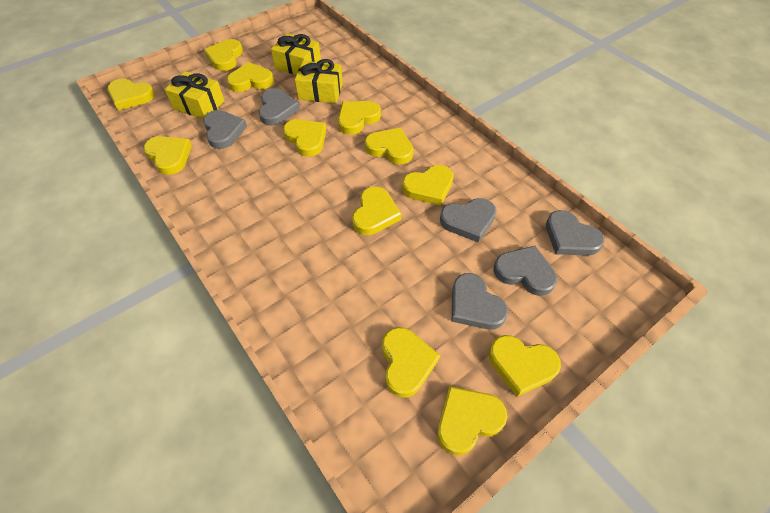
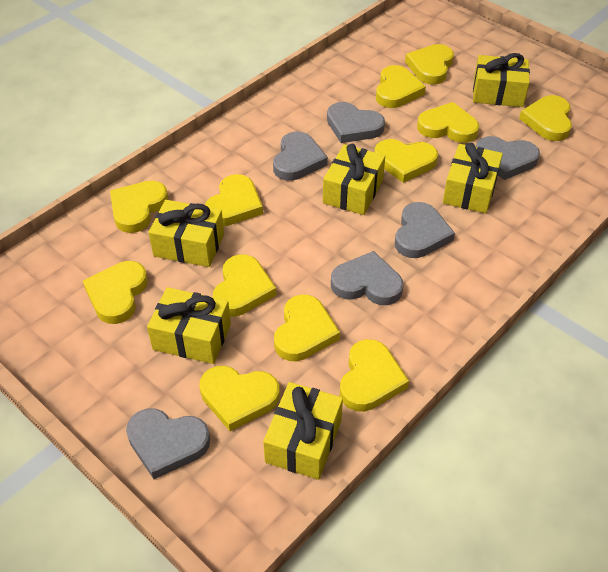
yellow gift: 3 -> 6

